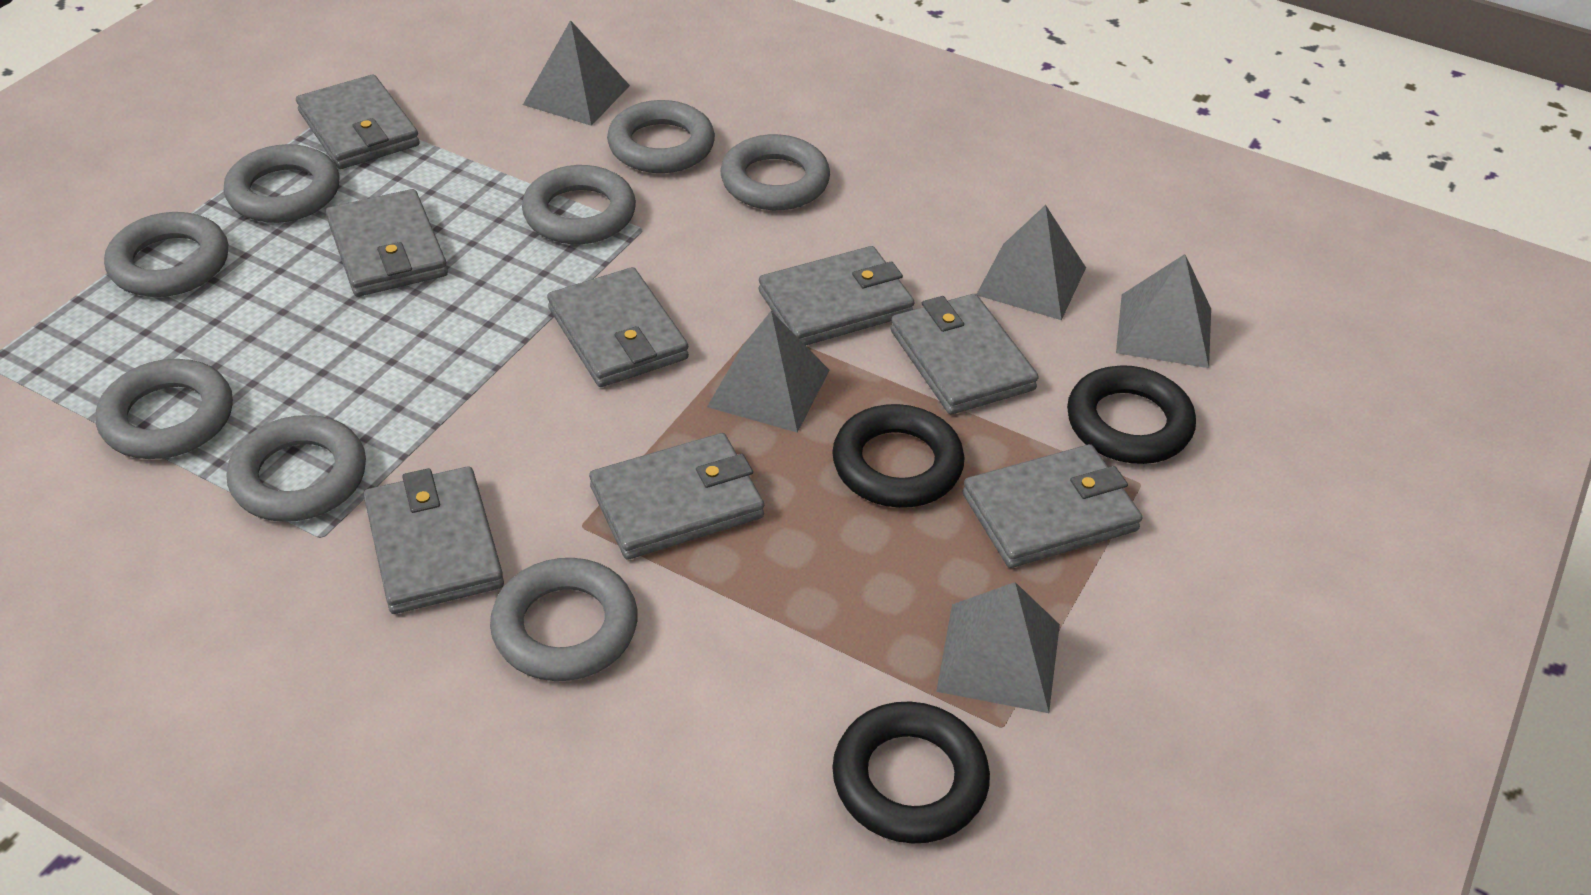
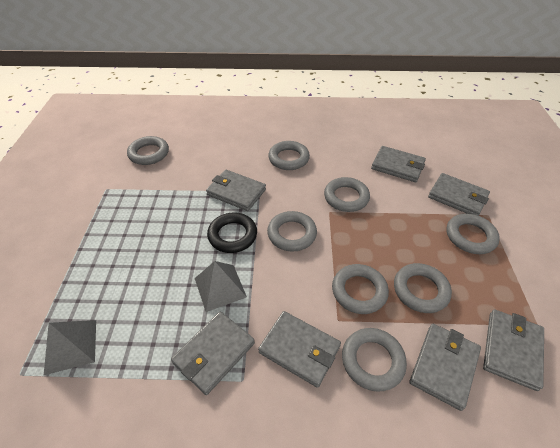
black ring: 3 -> 1
grey pyramid: 5 -> 2
grey wallet: 8 -> 7

